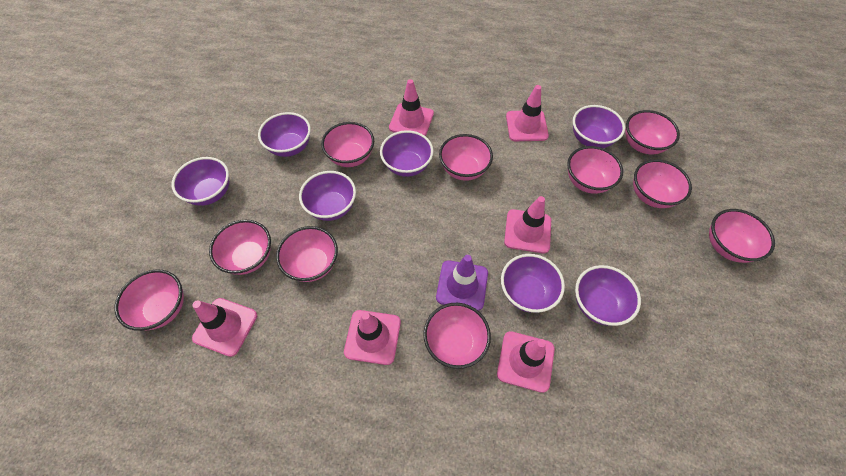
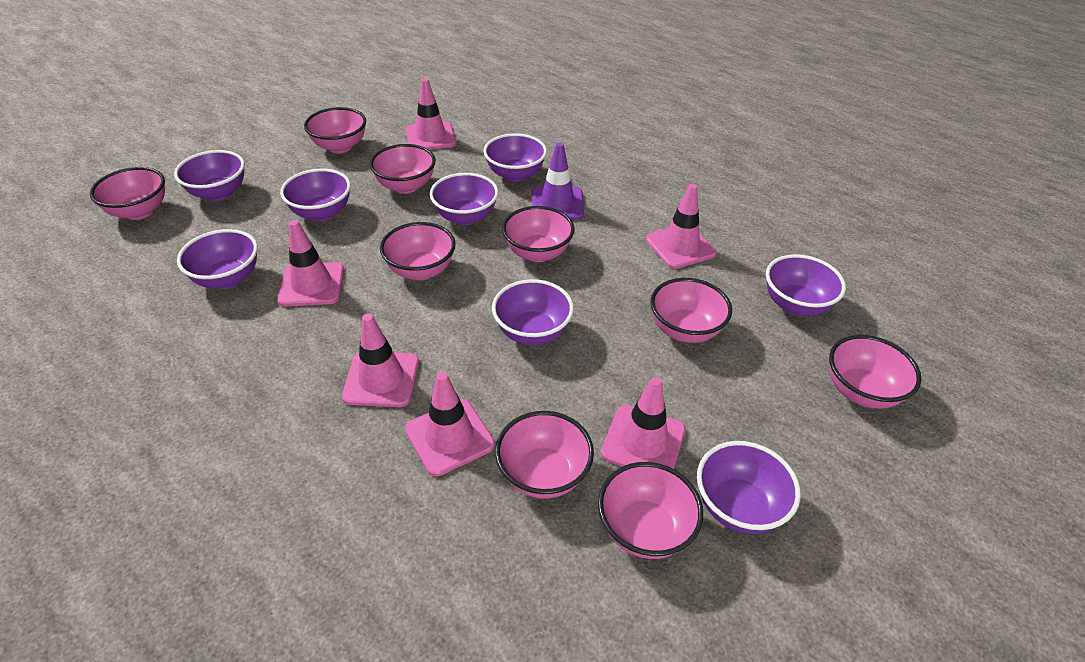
pink bowl: 10 -> 9
purple bowl: 7 -> 8

